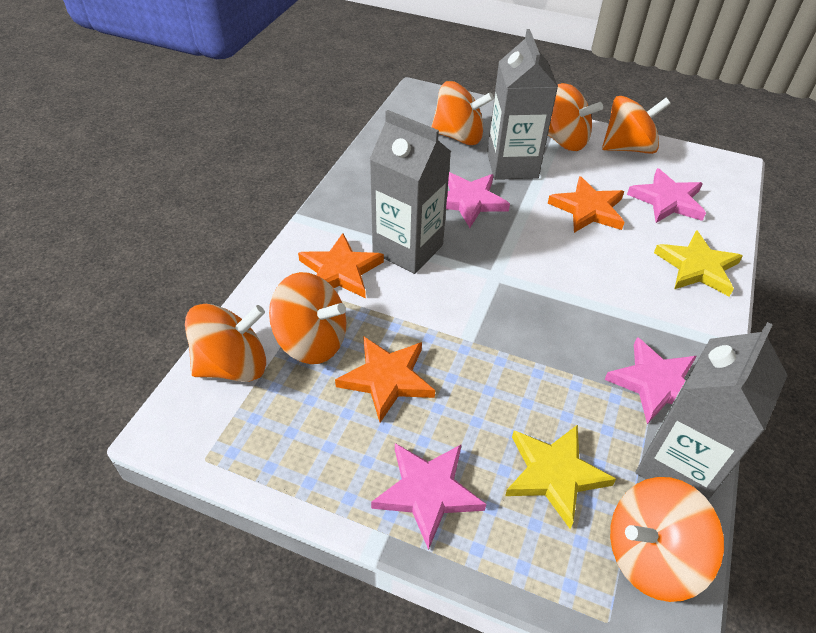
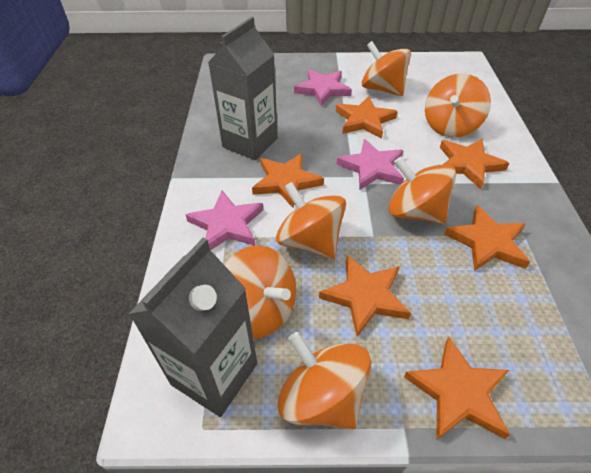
grey carton: 3 -> 2
orange star: 3 -> 6
pink star: 4 -> 3
yellow star: 2 -> 0

